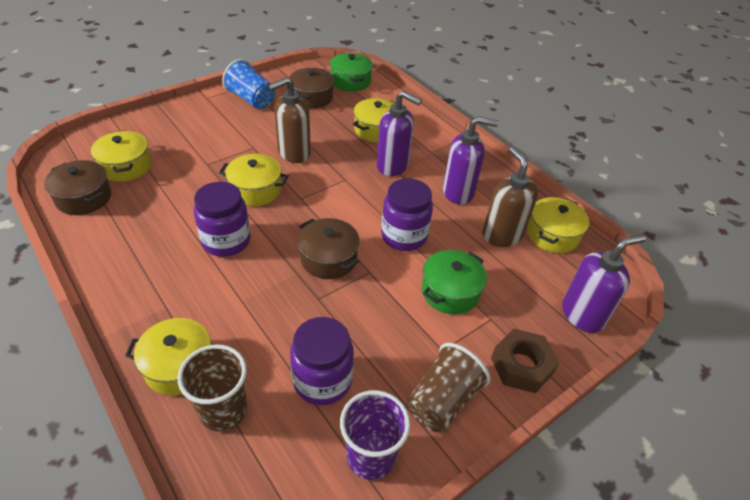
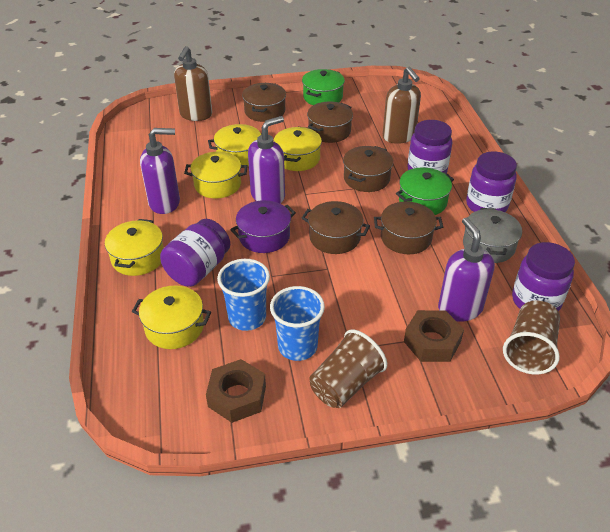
blue cup: 1 -> 2
brown nut: 1 -> 2
brown pot: 3 -> 5
grey pot: 0 -> 1
purple cup: 1 -> 0
purple jar: 3 -> 4
purple pot: 0 -> 1

